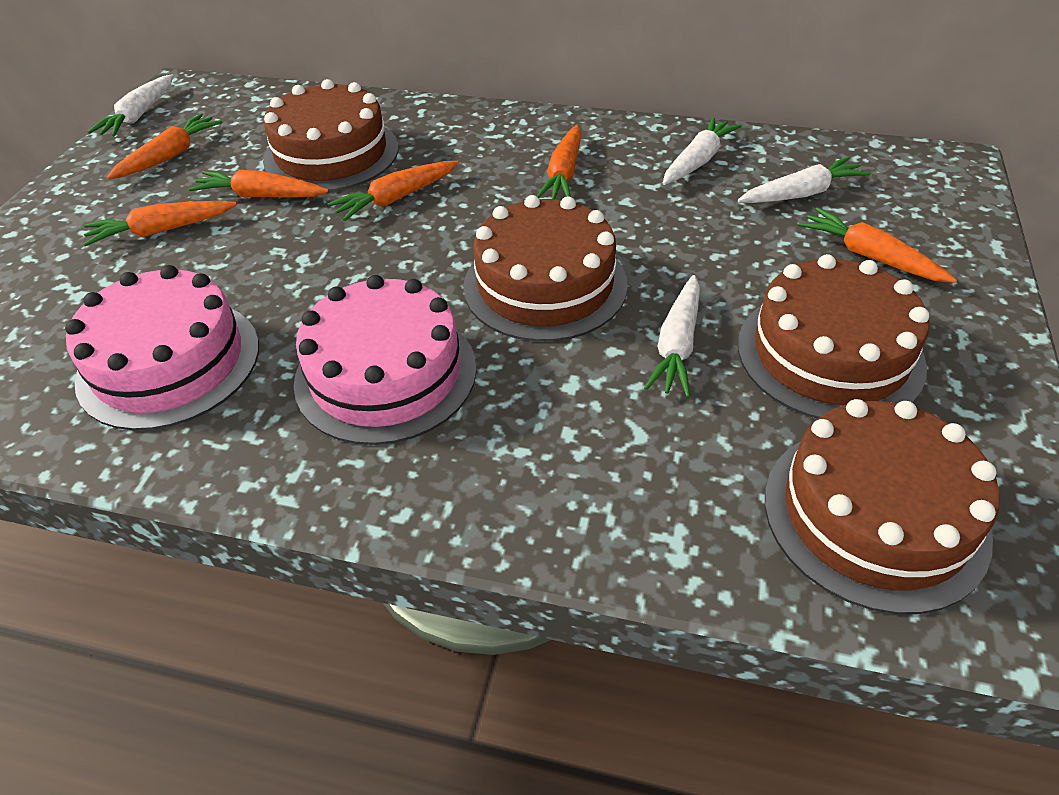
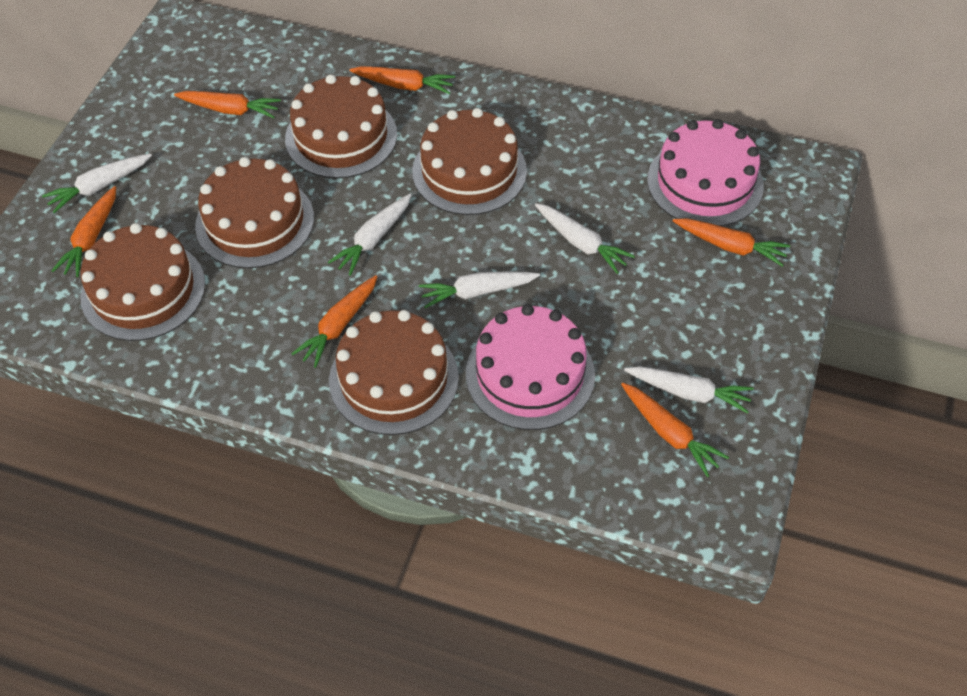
brown cake: 4 -> 5
white carrot: 4 -> 5

